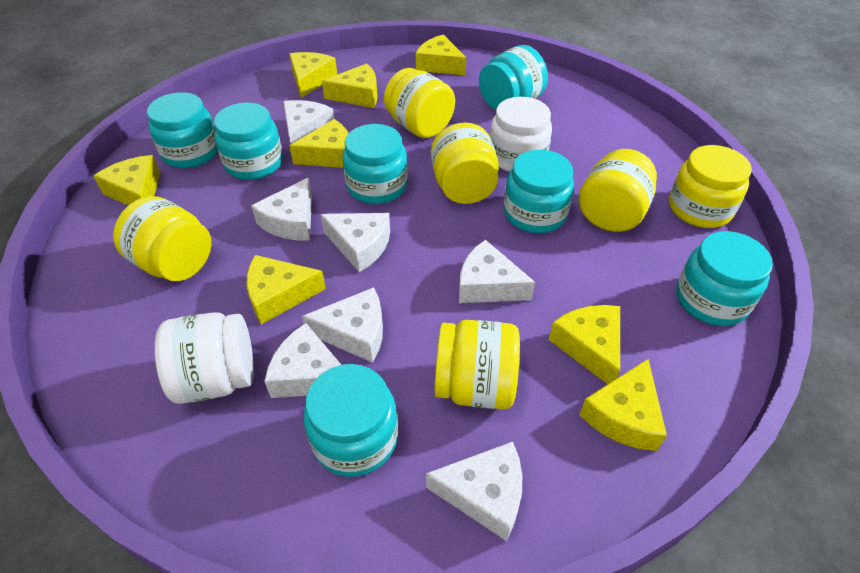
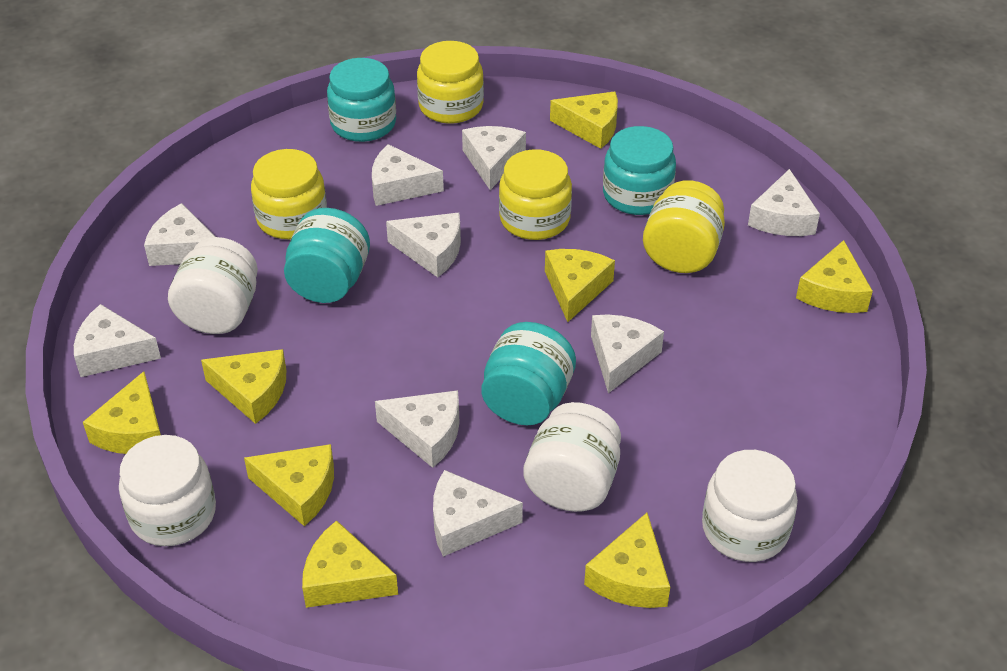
turquoise jar: 7 -> 4
white cheese: 7 -> 9
white jar: 2 -> 4
yellow jar: 6 -> 4

